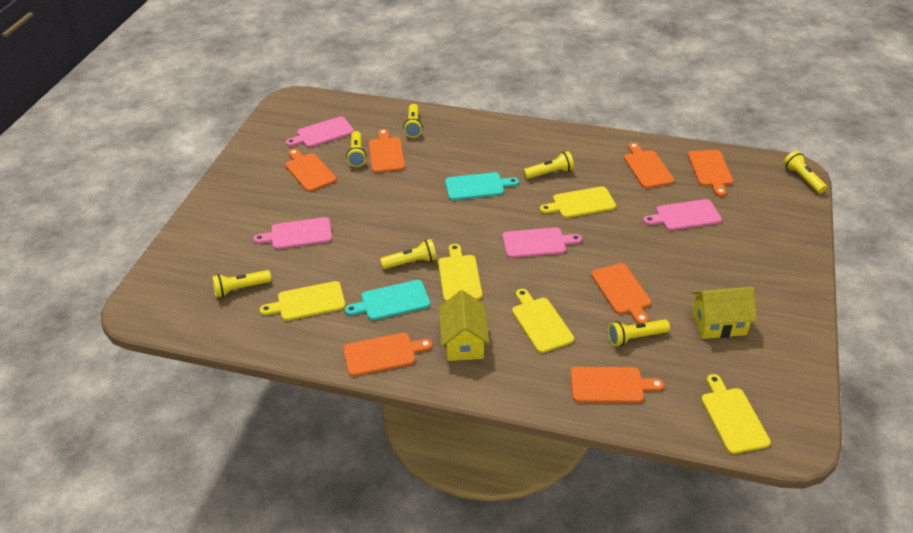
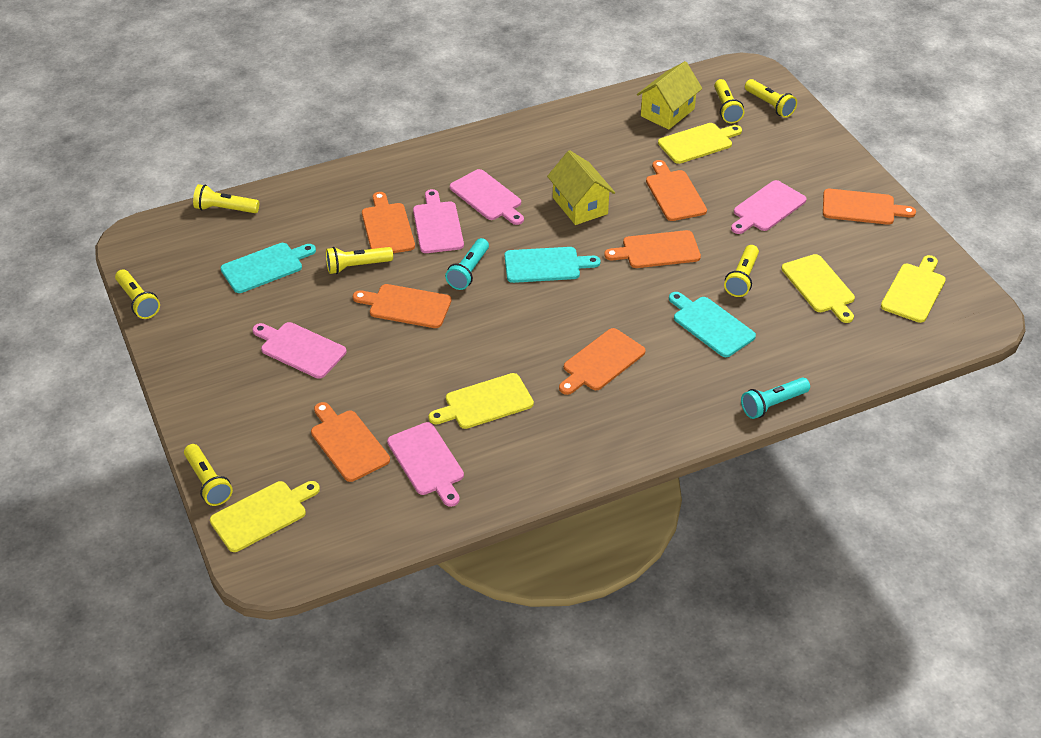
pink cutting board: 4 -> 5
turquoise cutting board: 2 -> 3
turquoise flashlight: 0 -> 2

